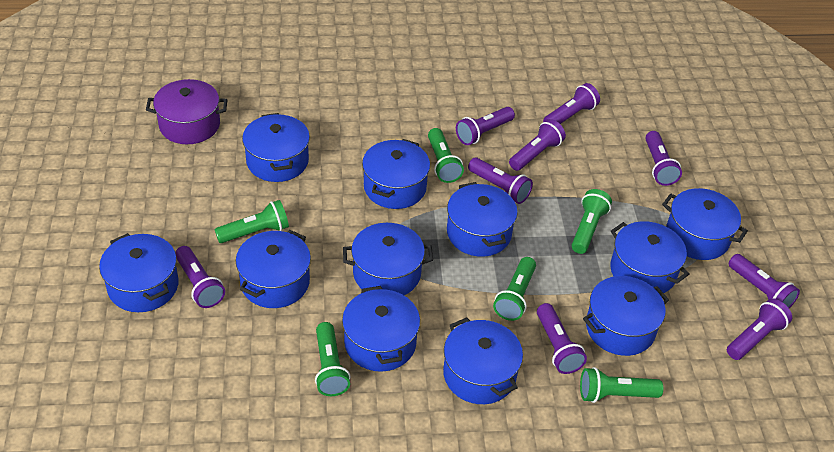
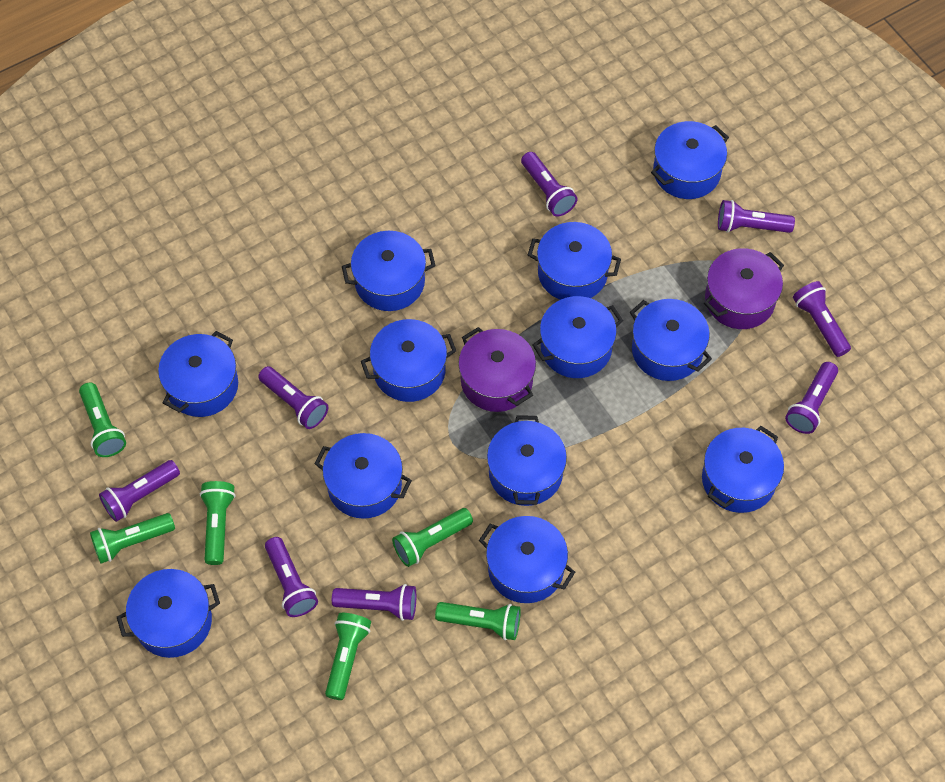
blue pot: 11 -> 12
purple flashlight: 9 -> 8
purple pot: 1 -> 2

